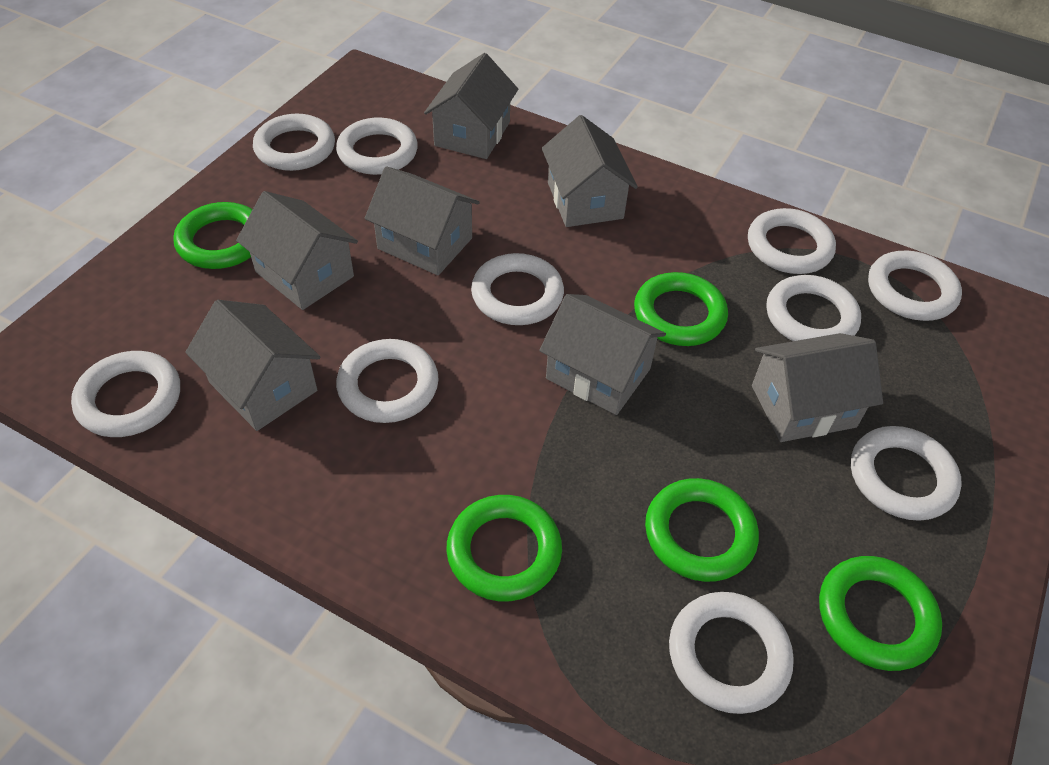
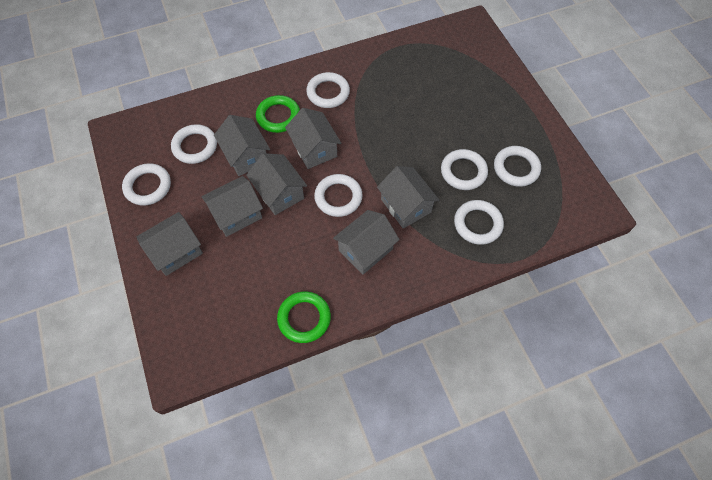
green ring: 5 -> 2
white ring: 10 -> 7

